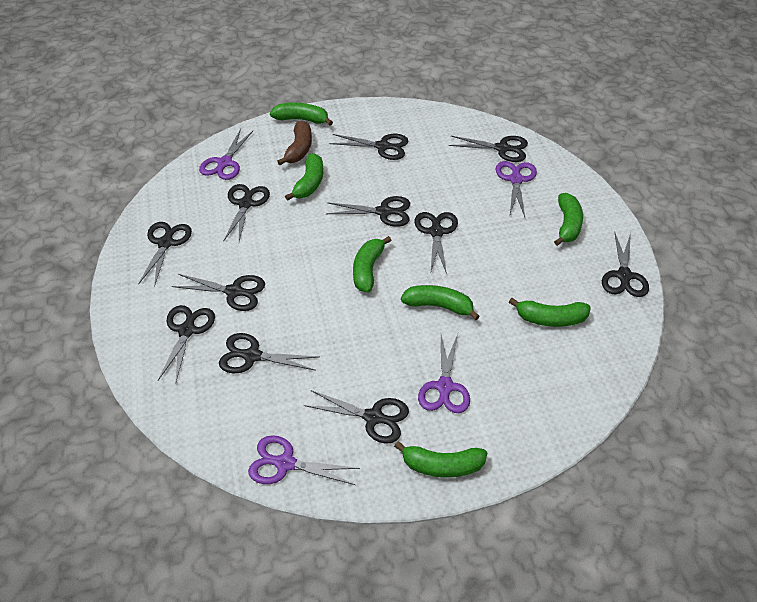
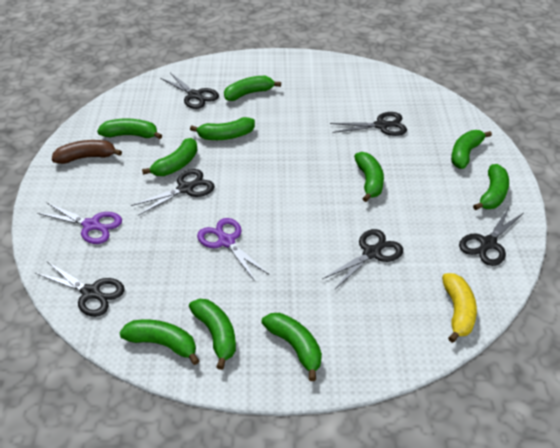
black scissors: 11 -> 6
green banana: 7 -> 10
purple scissors: 4 -> 2
yellow banana: 0 -> 1

